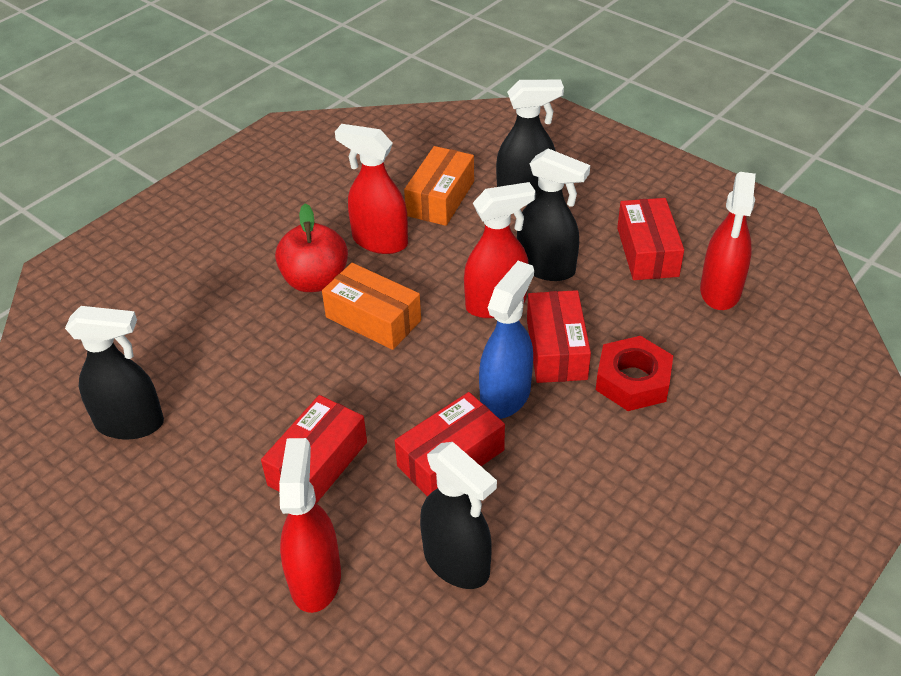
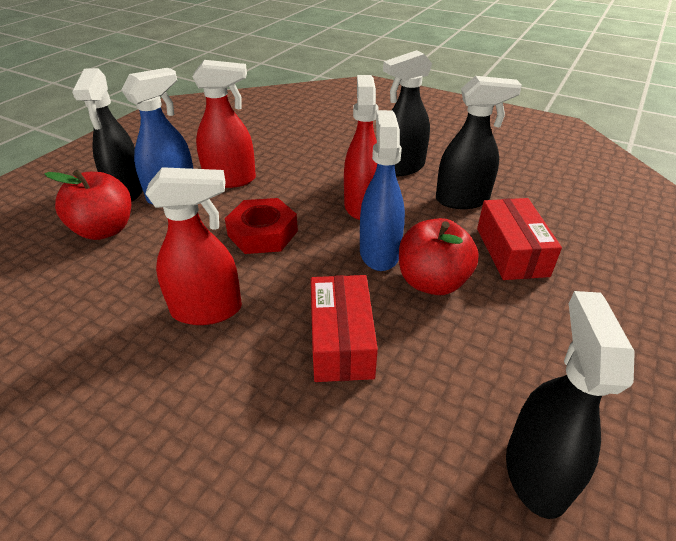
blue spray bottle: 1 -> 2
orange box: 2 -> 0
red apple: 1 -> 2
red box: 4 -> 2
red spray bottle: 4 -> 3

